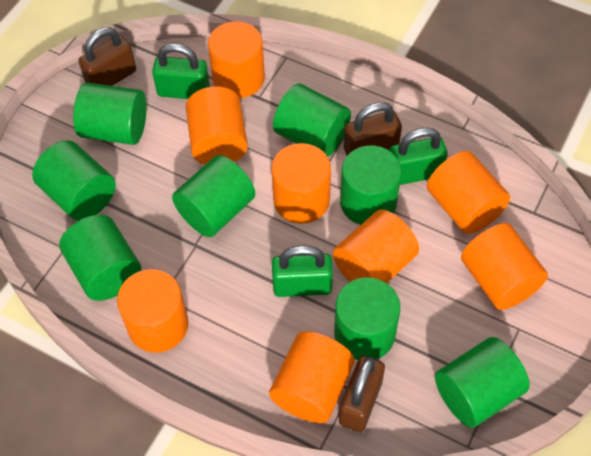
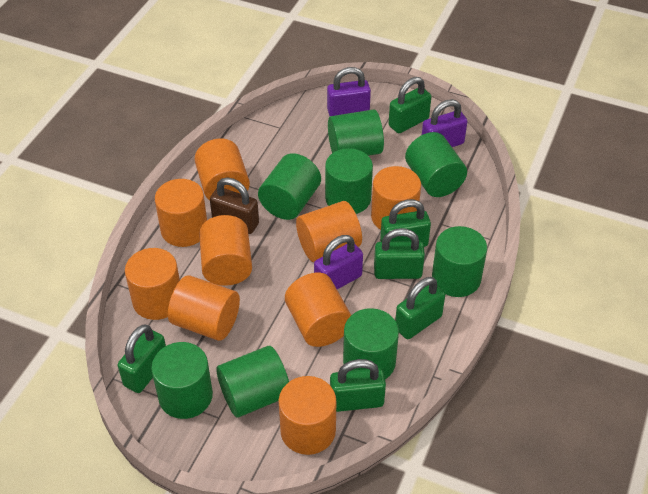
brown padlock: 3 -> 1
green padlock: 3 -> 6
orange cylinder: 8 -> 9
purple padlock: 0 -> 3

